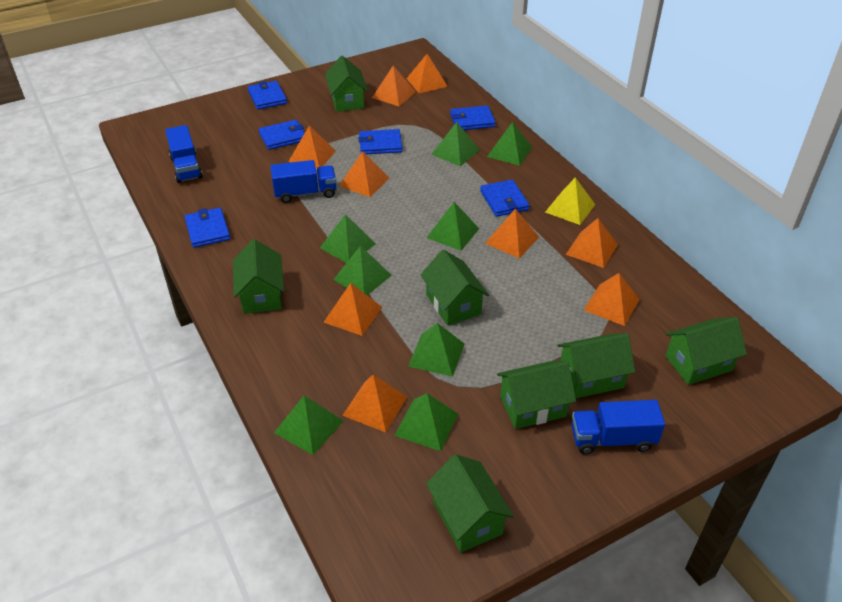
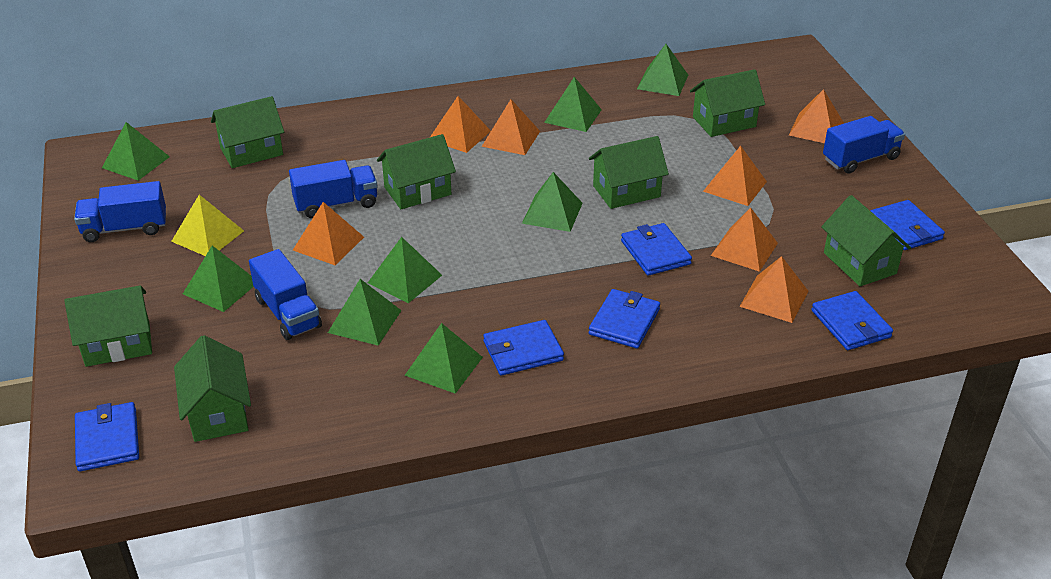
blue truck: 3 -> 4
orange pyramid: 9 -> 7

